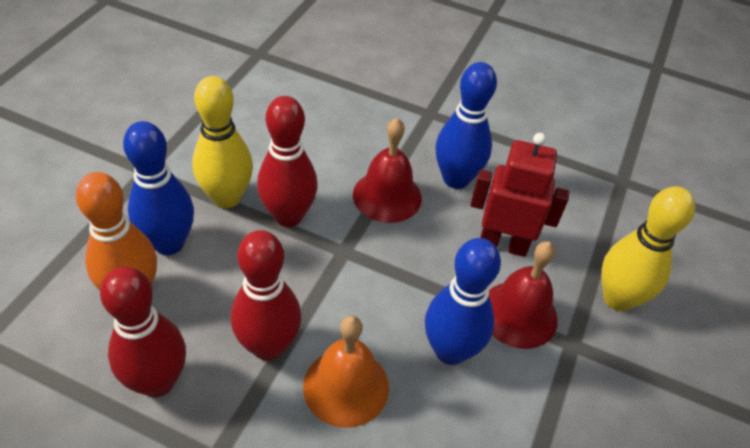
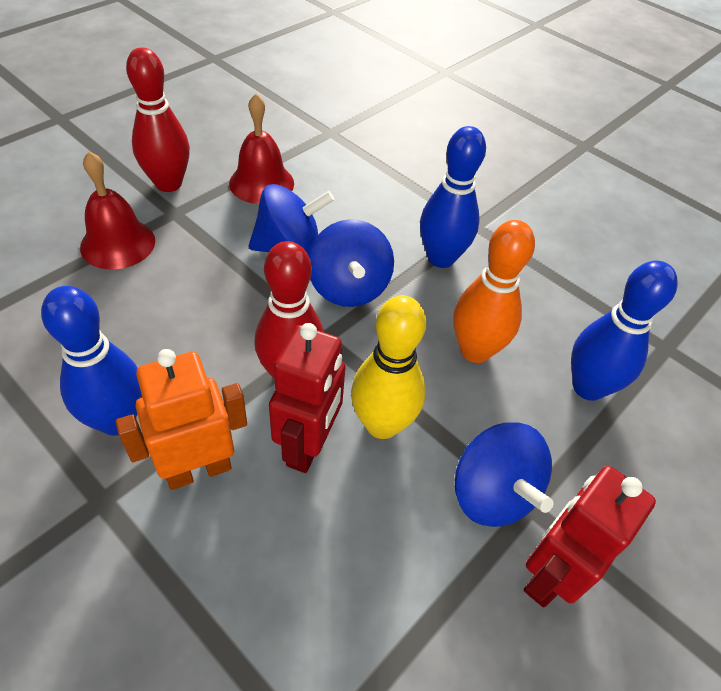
blue spinning top: 0 -> 3
orange bell: 1 -> 0
orange robot: 0 -> 1
red bowling pin: 3 -> 2
red robot: 1 -> 2
yellow bowling pin: 2 -> 1

